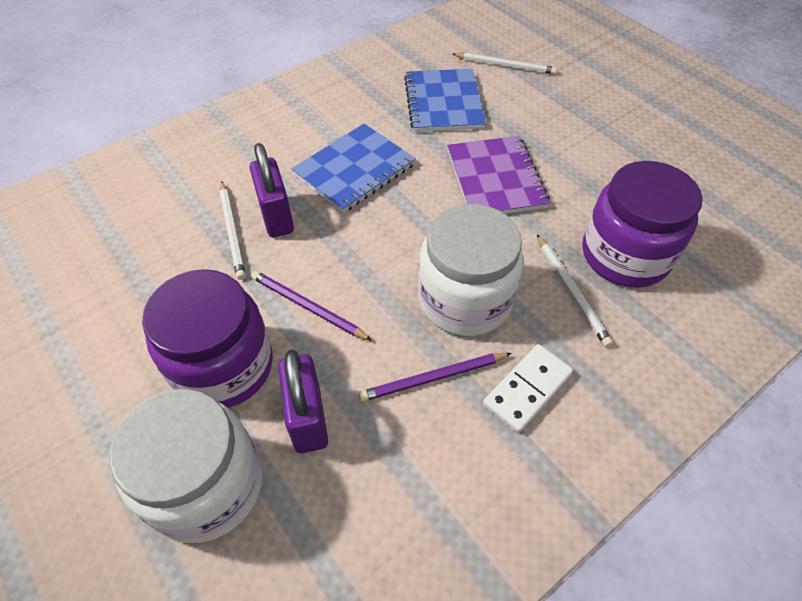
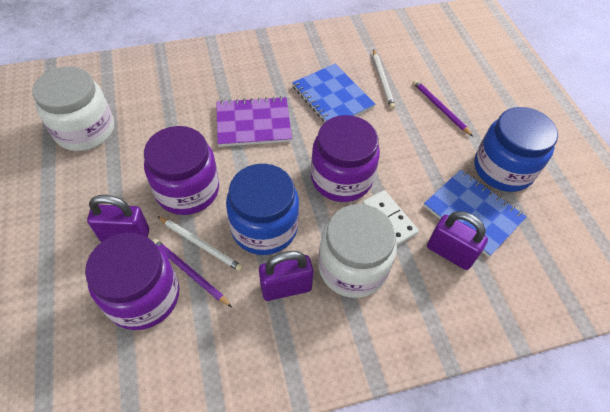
blue jar: 0 -> 2
purple jar: 2 -> 3
purple padlock: 2 -> 3
white pencil: 3 -> 2

